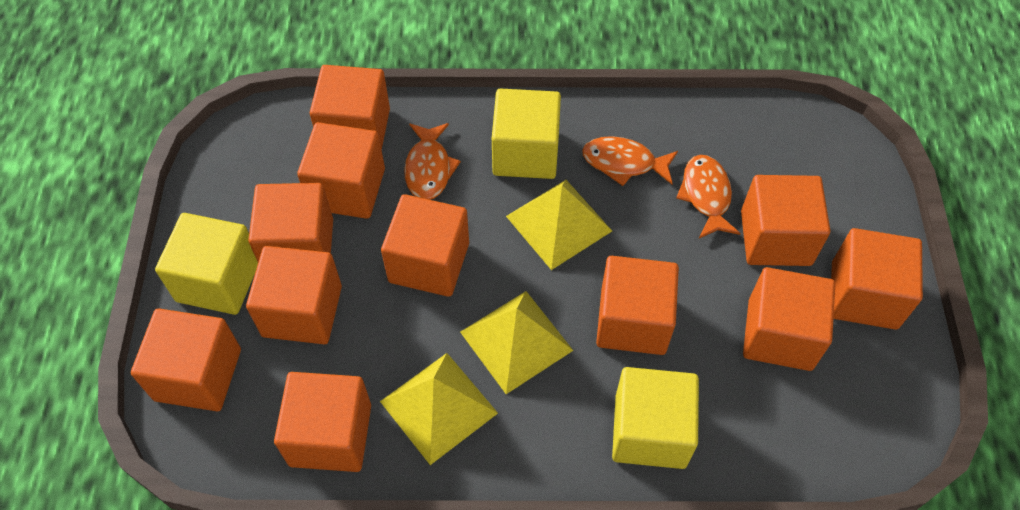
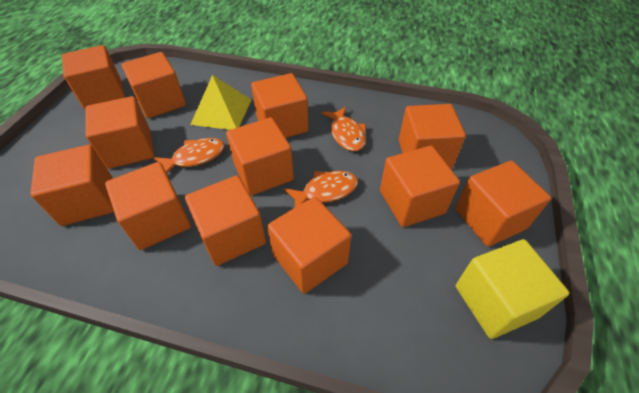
orange cube: 11 -> 12
yellow cube: 3 -> 1
yellow pyramid: 3 -> 1

